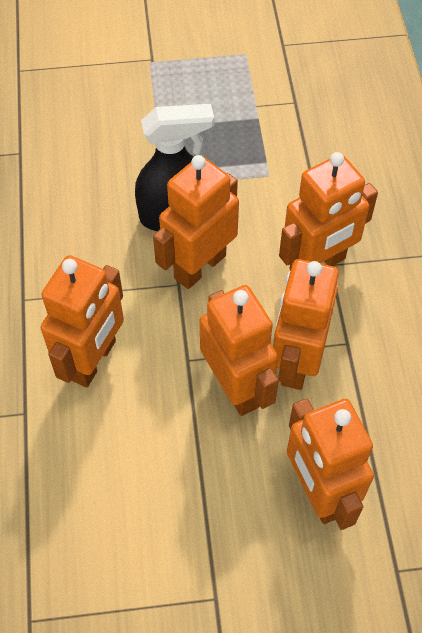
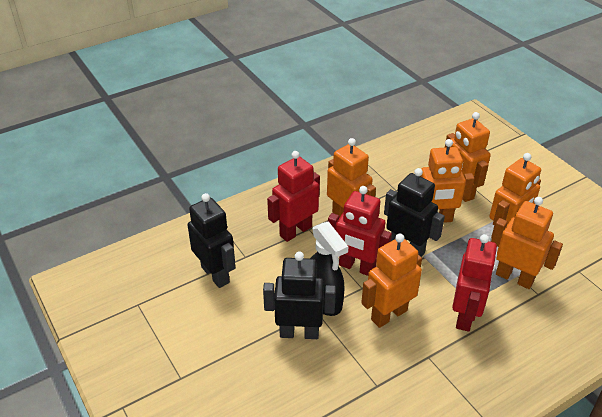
black robot: 0 -> 3
red robot: 0 -> 3

